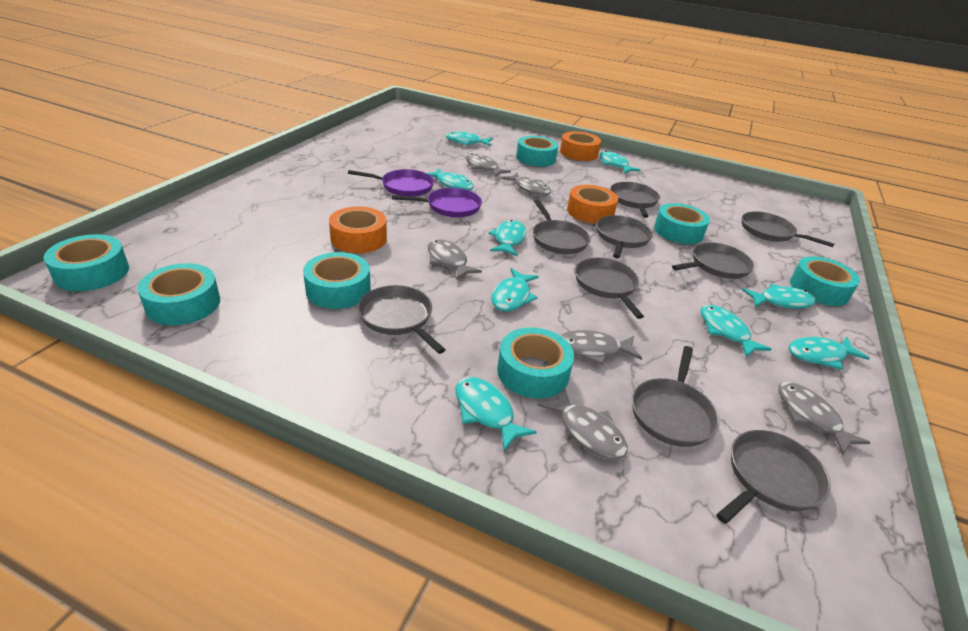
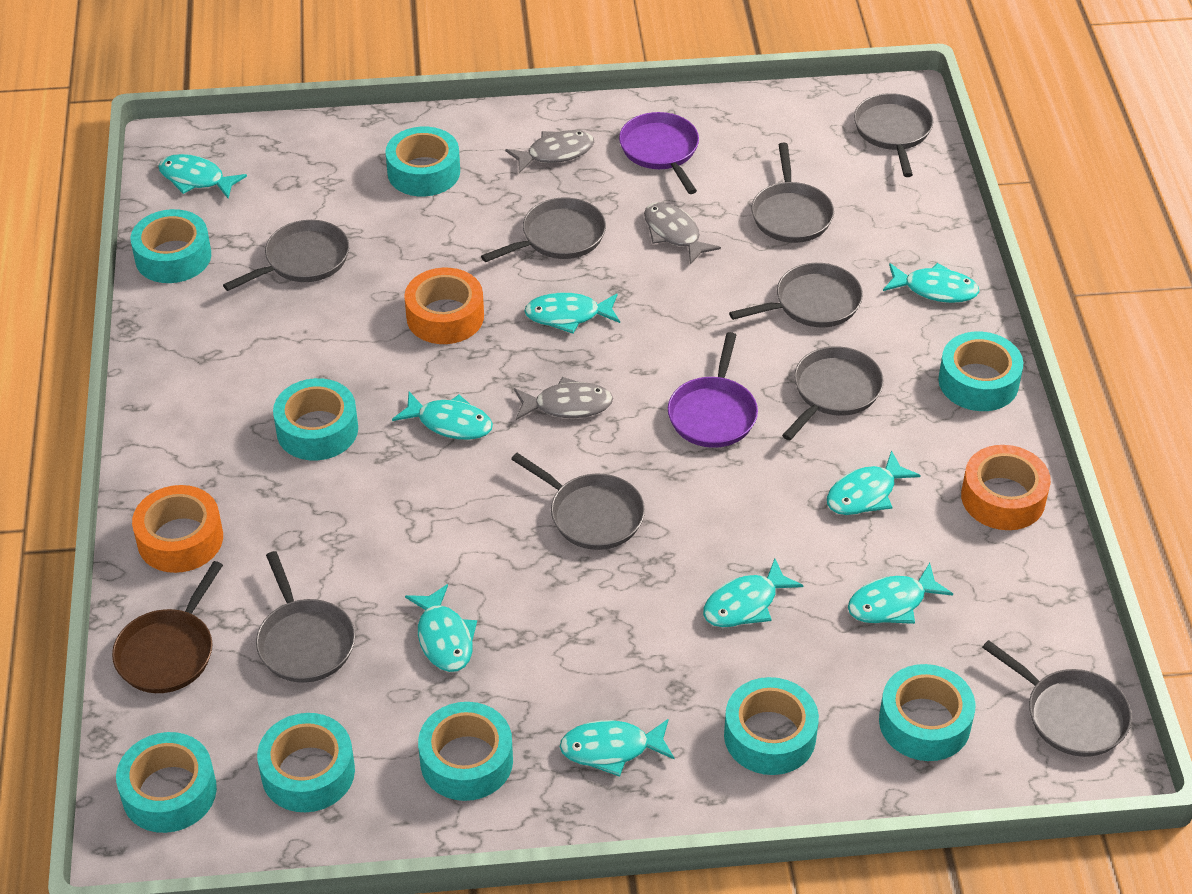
brown pan: 0 -> 1
grey fish: 6 -> 3
turquoise tape: 7 -> 9

